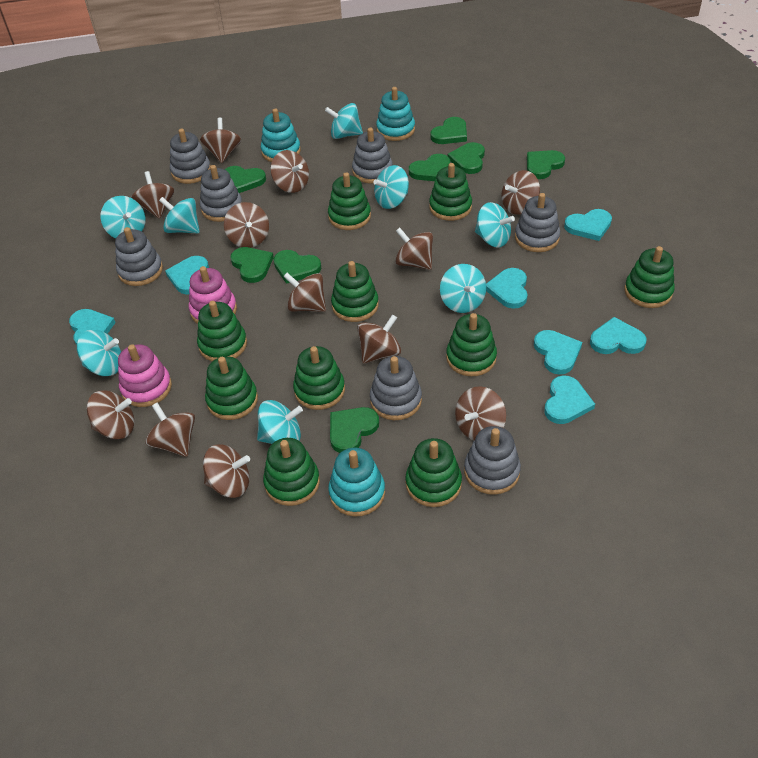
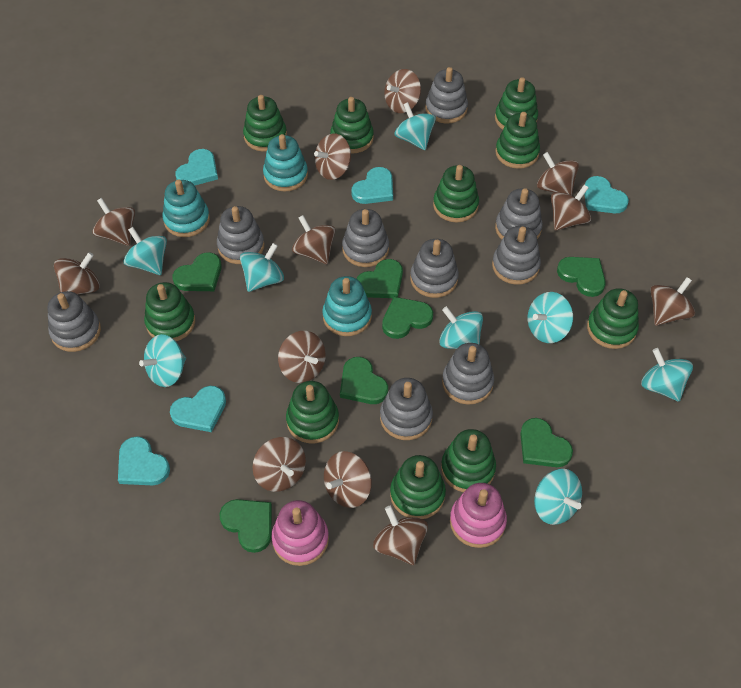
green heart: 8 -> 7
grey stacking toy: 7 -> 9
turquoise heart: 7 -> 5

